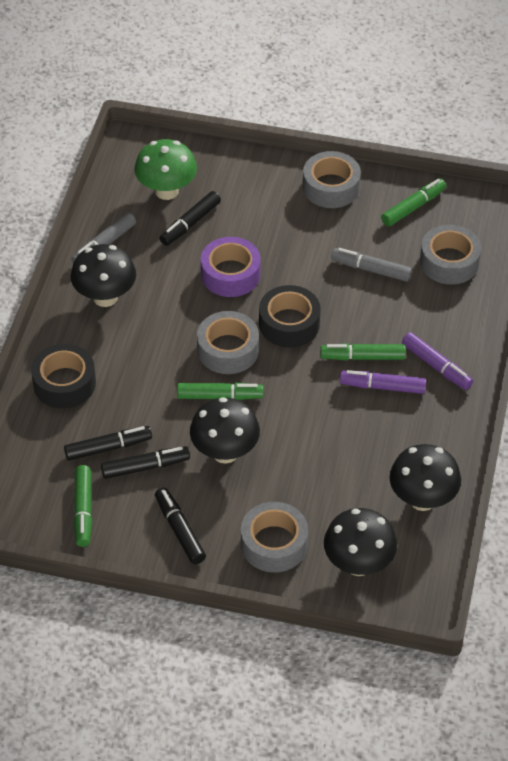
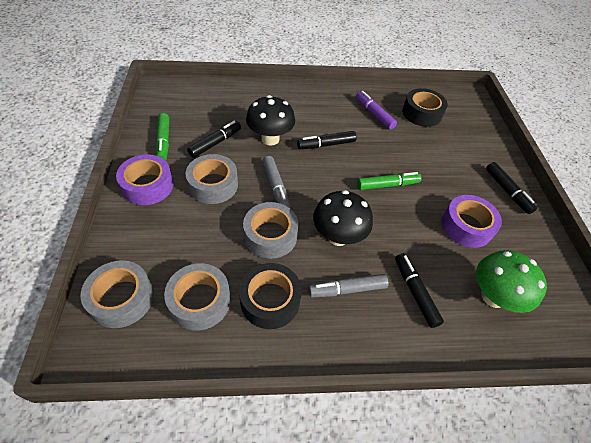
black mushroom: 4 -> 2
green marker: 4 -> 2
purple marker: 2 -> 1
purple tape: 1 -> 2

